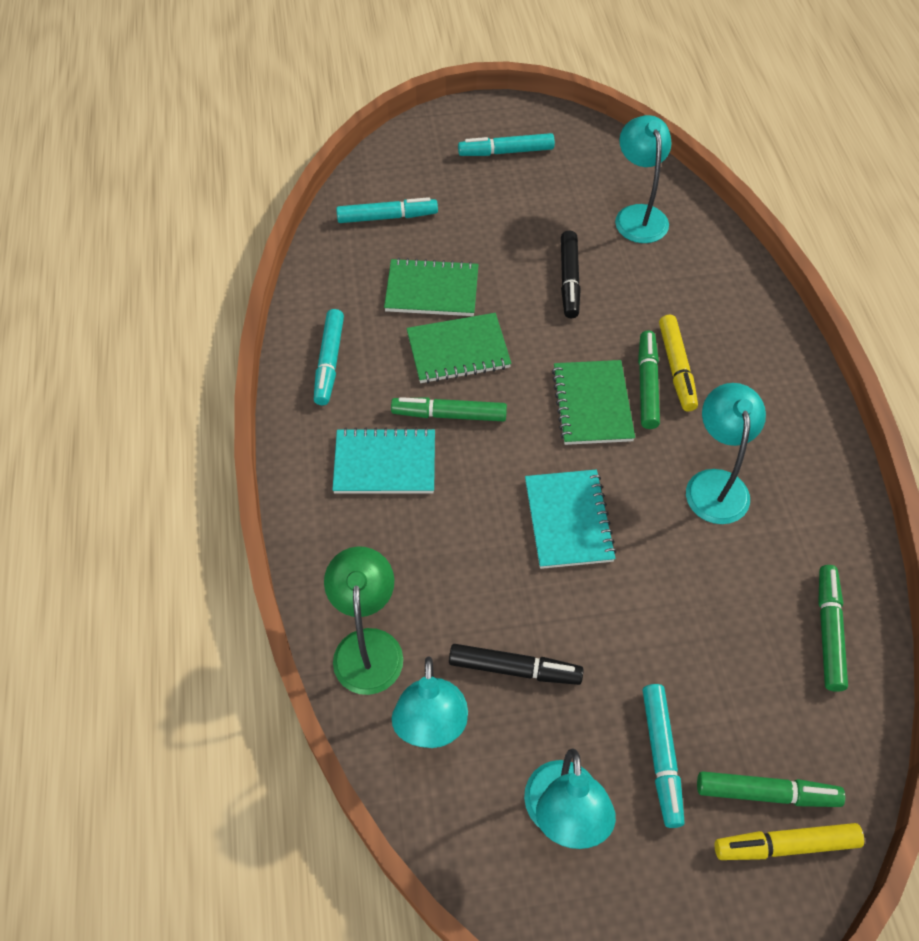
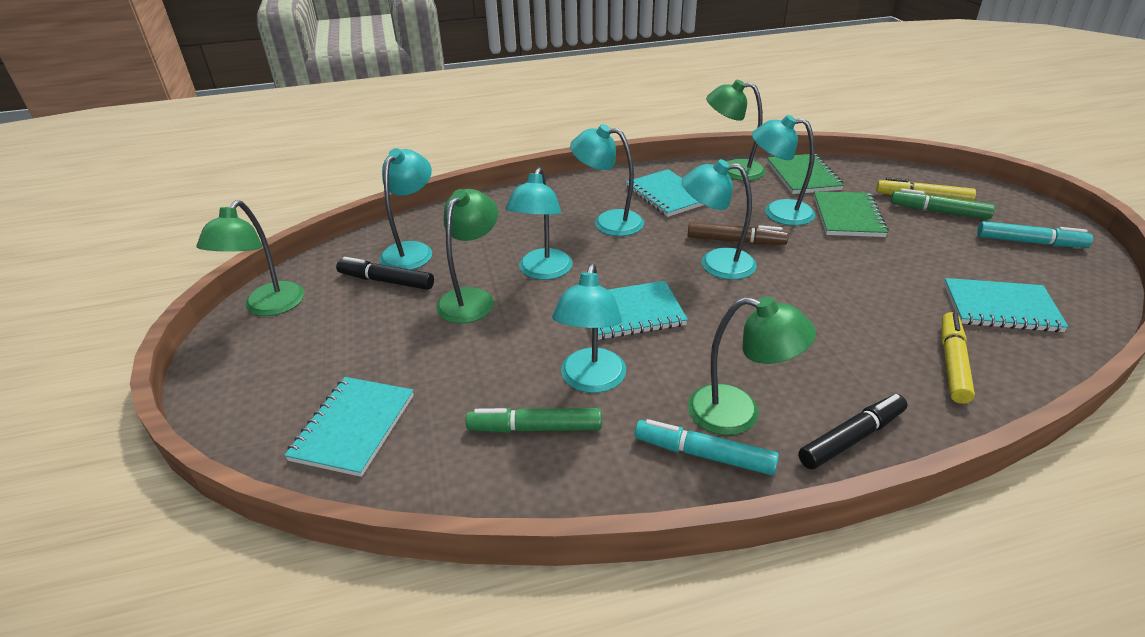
brown marker: 0 -> 1
green lamp: 1 -> 4
green marker: 4 -> 2
green notebook: 3 -> 2
turquoise lamp: 4 -> 6
turquoise marker: 4 -> 2
turquoise notebook: 2 -> 4

